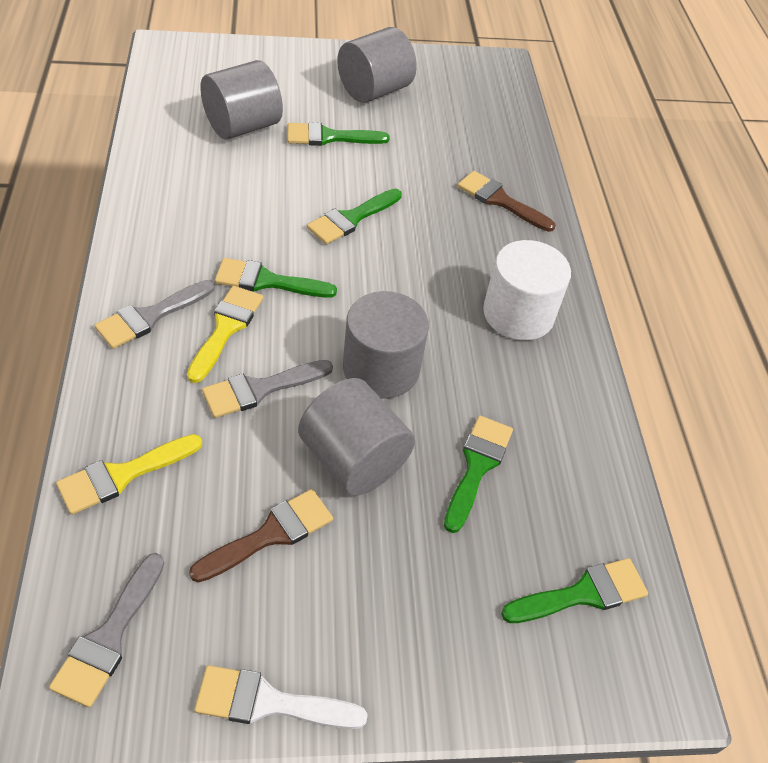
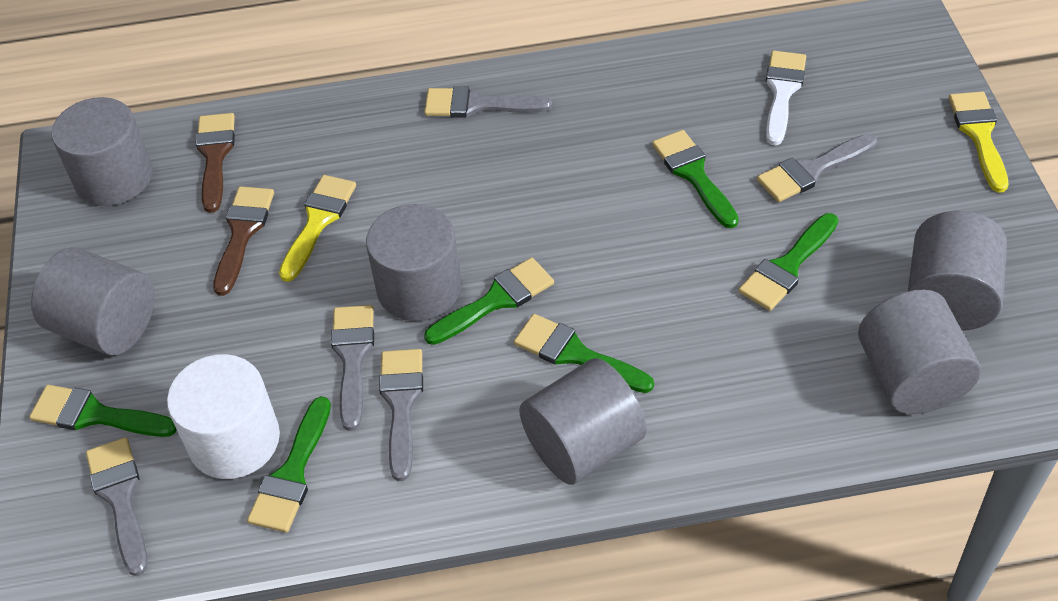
green brush: 5 -> 6
grey brush: 3 -> 5
grey cylinder: 4 -> 6

